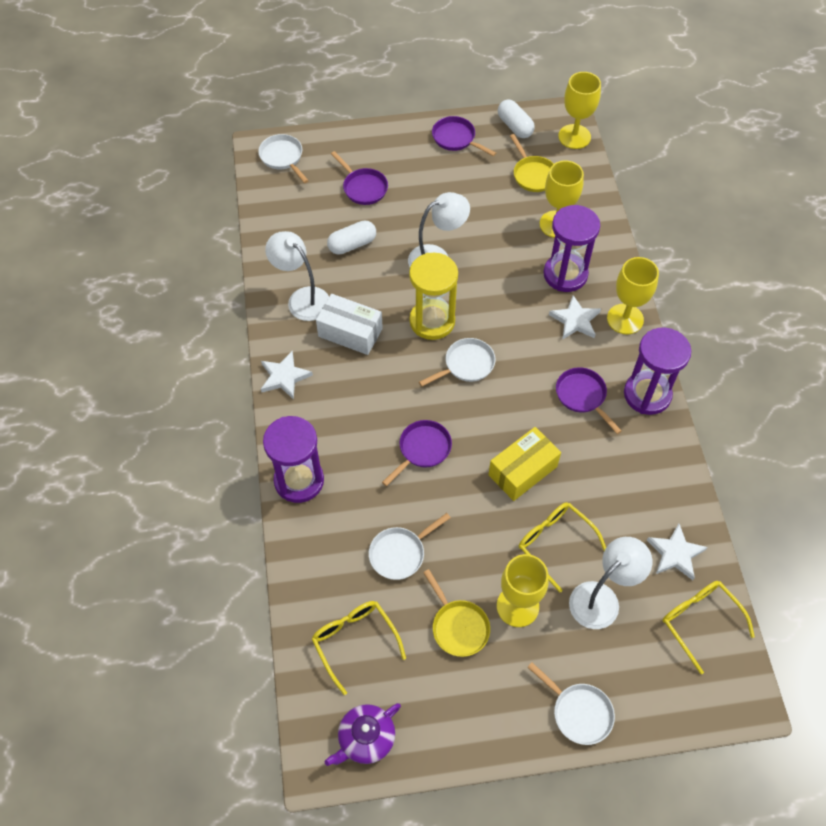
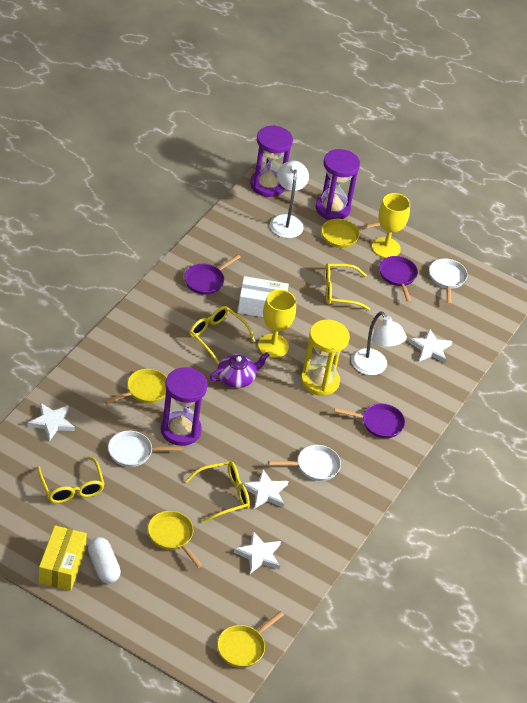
purple pan: 4 -> 3
white capsule: 2 -> 1
white lamp: 3 -> 2
white pan: 4 -> 3
white star: 3 -> 4
yellow glasses: 3 -> 4
yellow goblet: 4 -> 2
yellow pan: 2 -> 4

